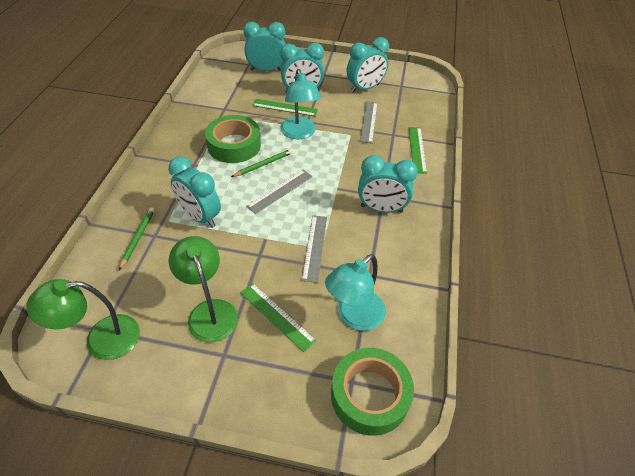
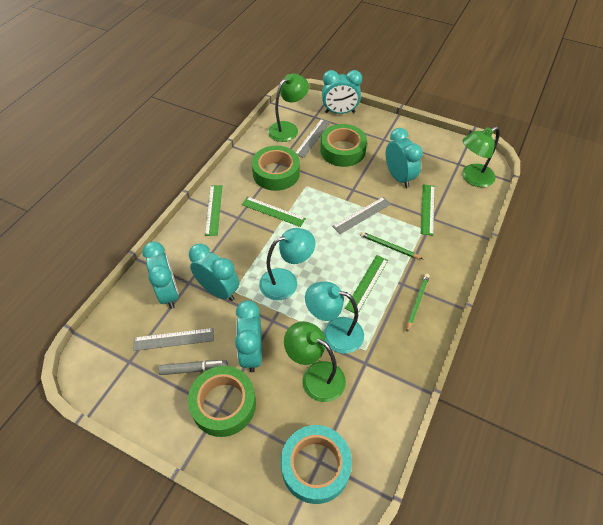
green lamp: 2 -> 3
green ruler: 3 -> 4
green tape: 2 -> 3
grey marker: 0 -> 1
turquoise tape: 0 -> 1

